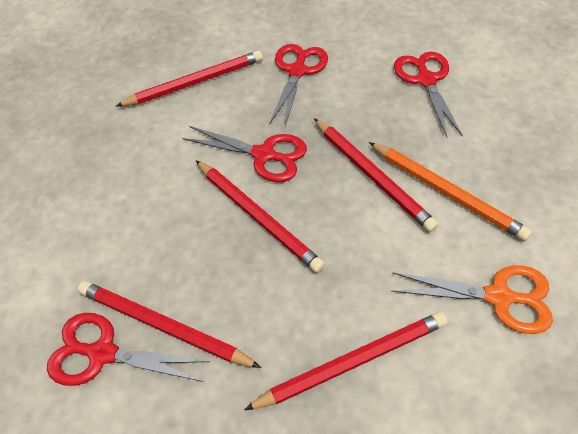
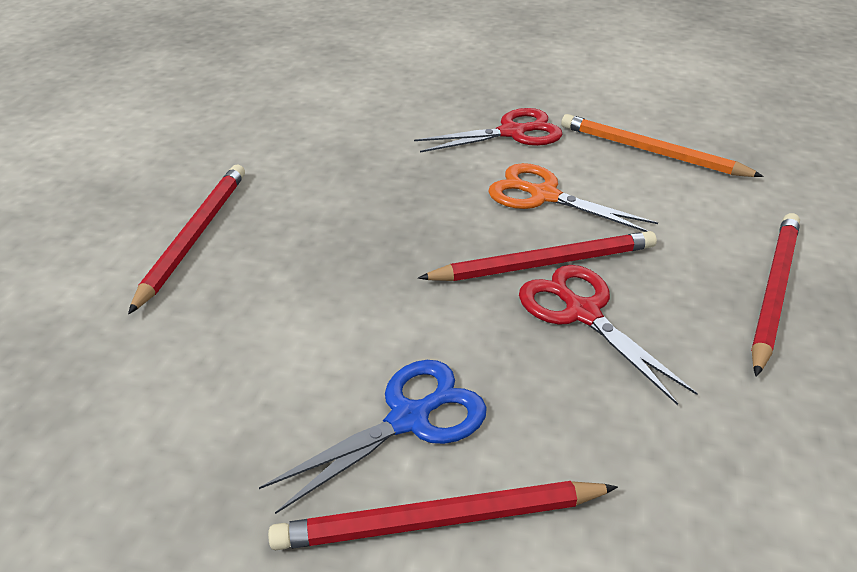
blue scissors: 0 -> 1
red pencil: 5 -> 4
red scissors: 4 -> 2

